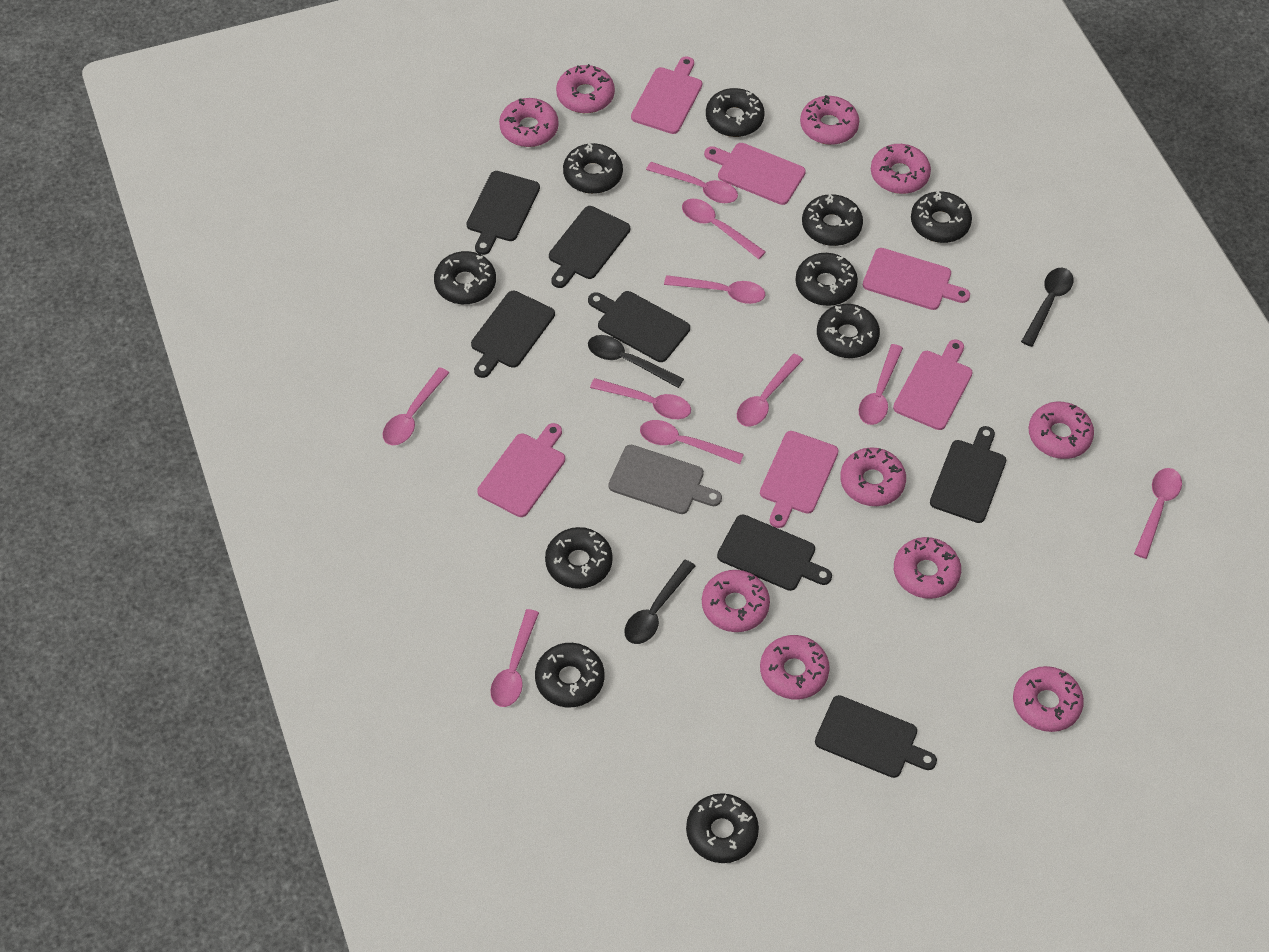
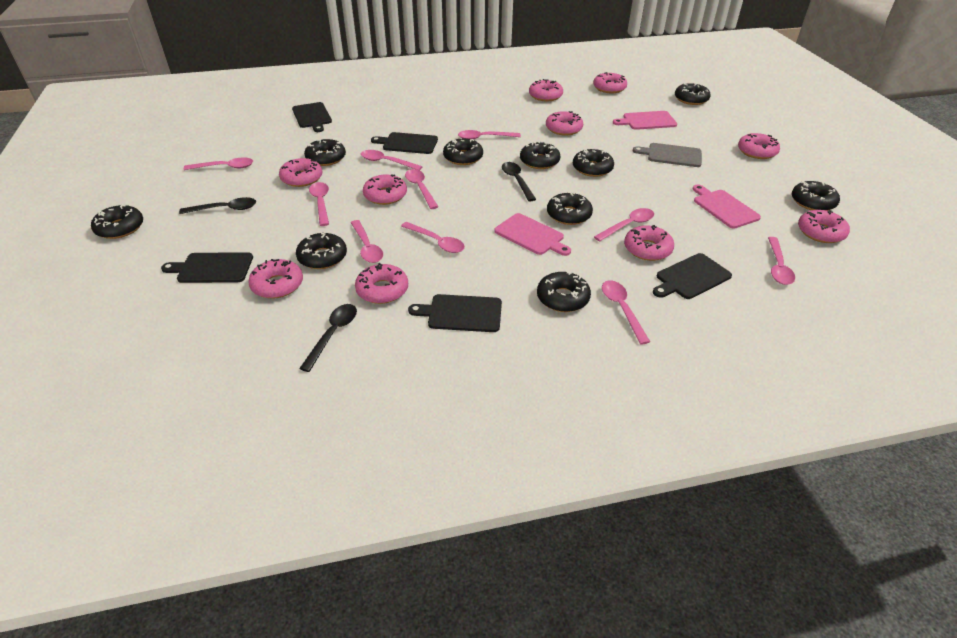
black cutting board: 7 -> 5
pink cutting board: 6 -> 3

